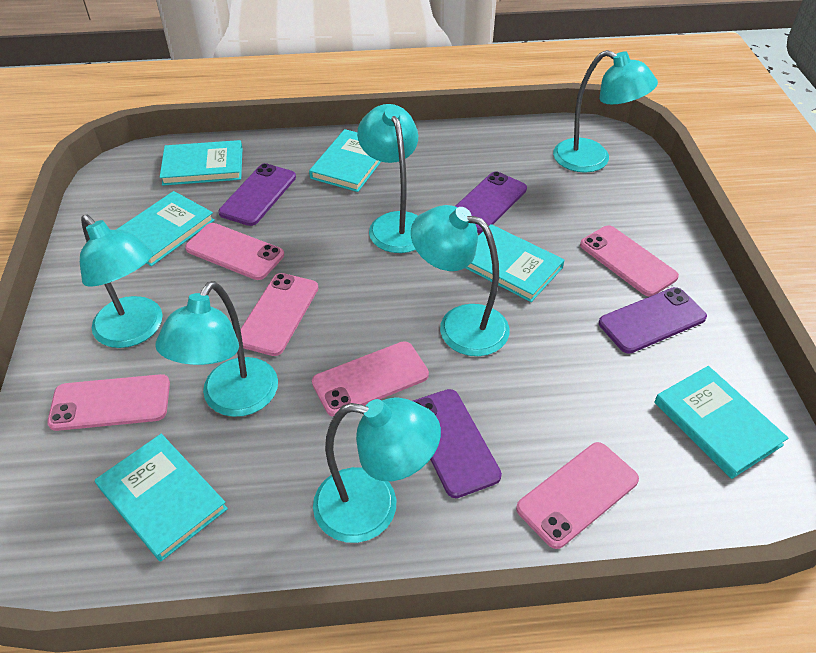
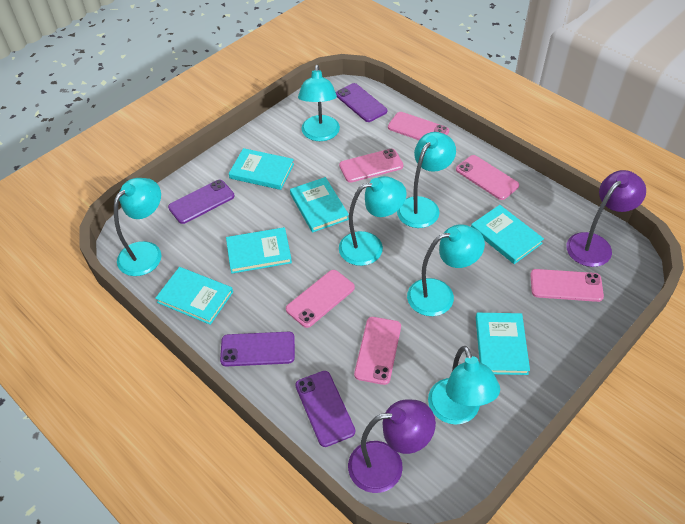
purple lamp: 0 -> 2

